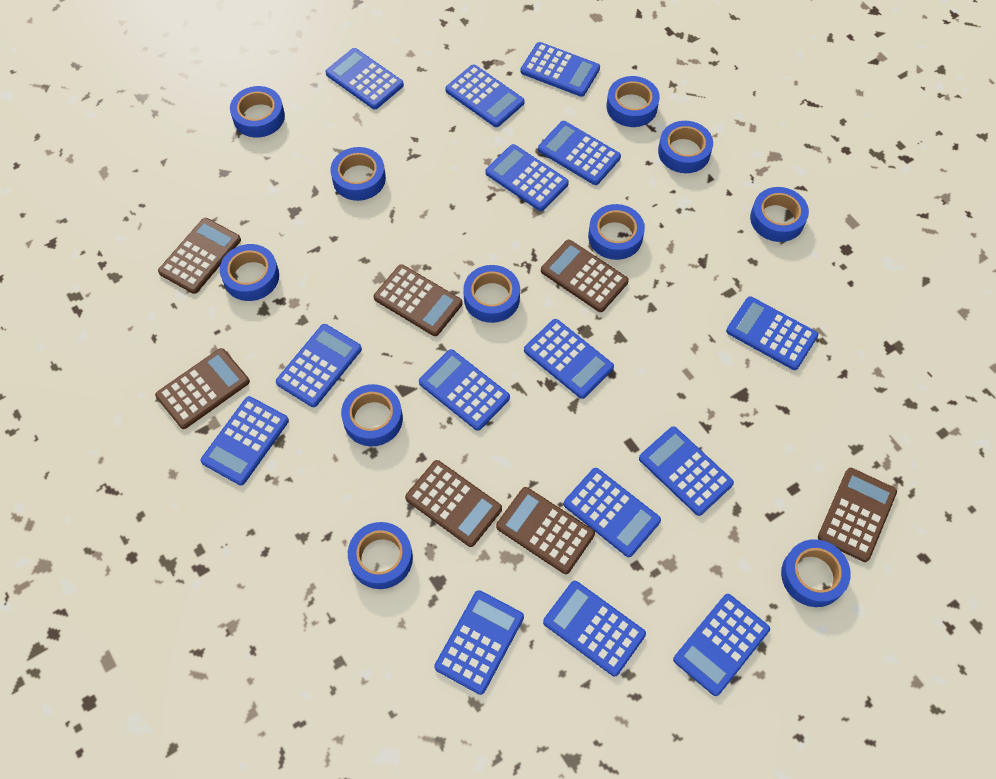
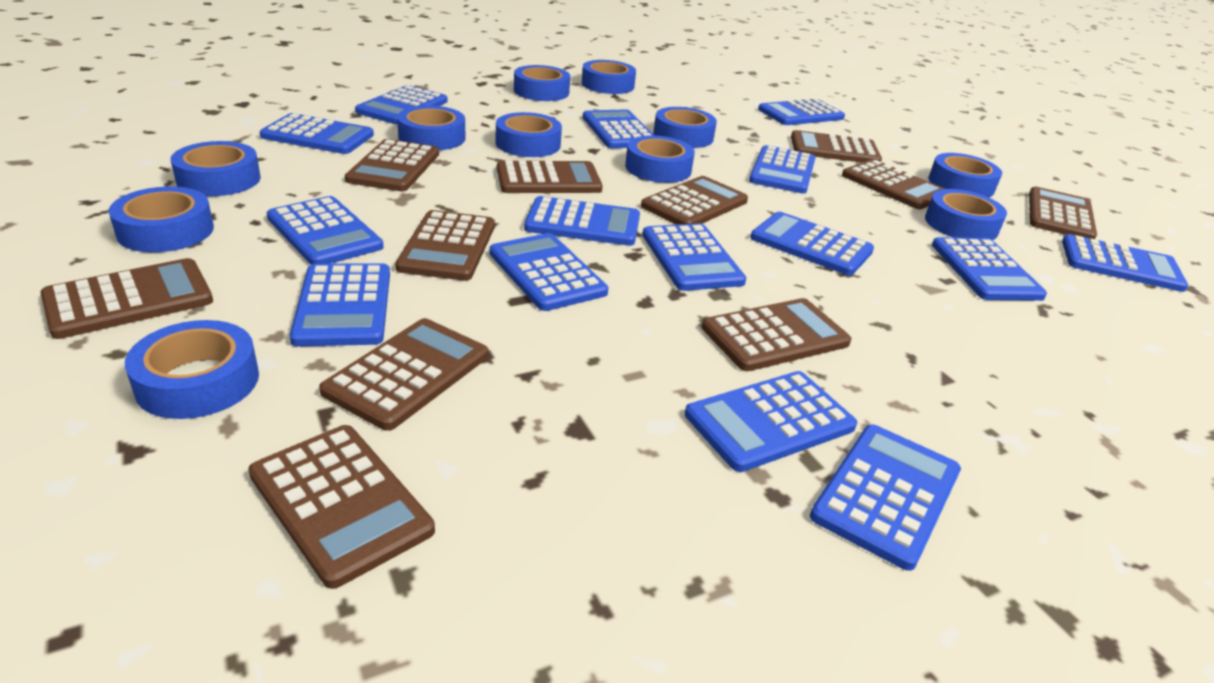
brown calculator: 7 -> 11

